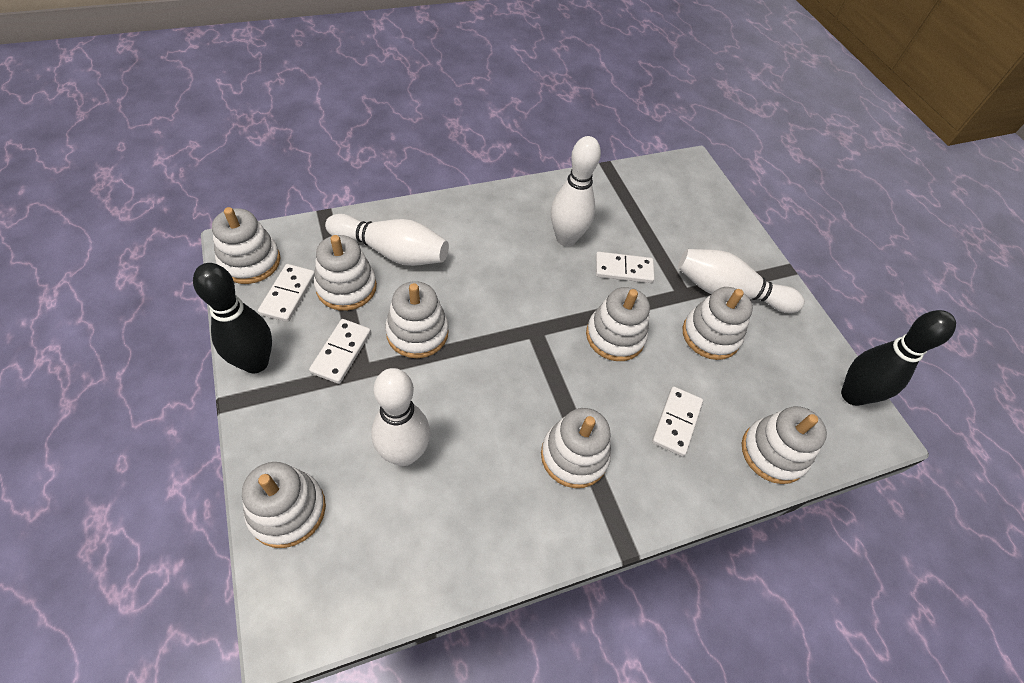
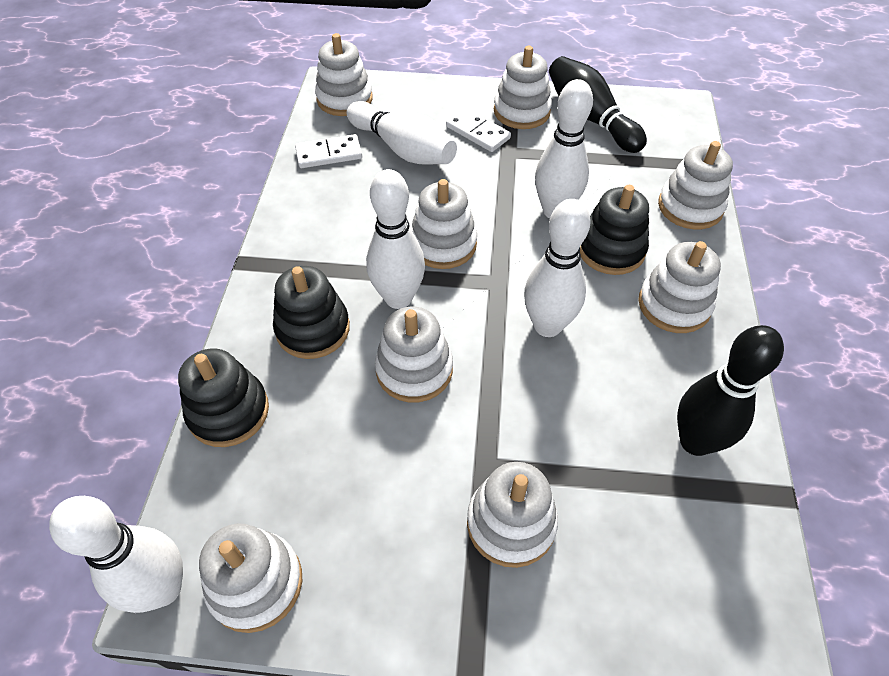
black stacking toy: 0 -> 3
white bowling pin: 4 -> 5
white domino: 4 -> 2

